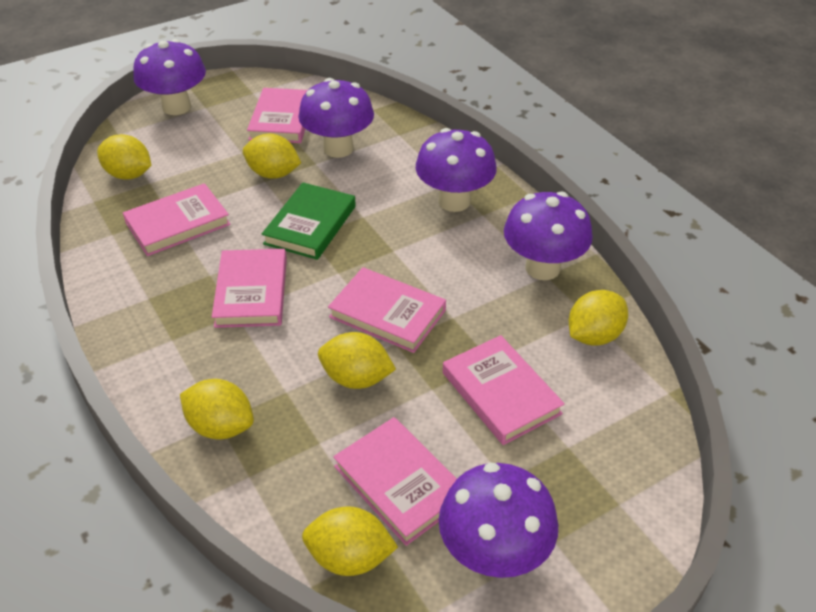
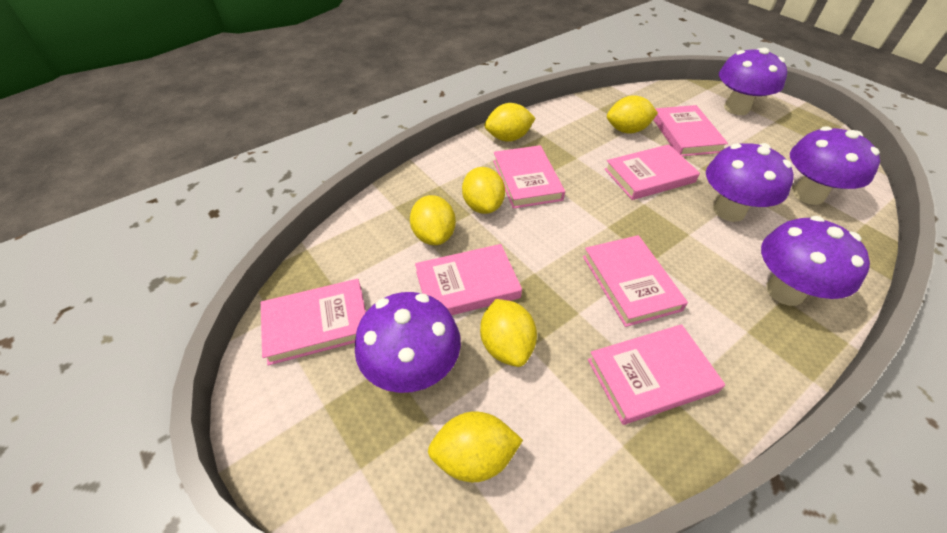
green book: 1 -> 0
pink book: 6 -> 7

